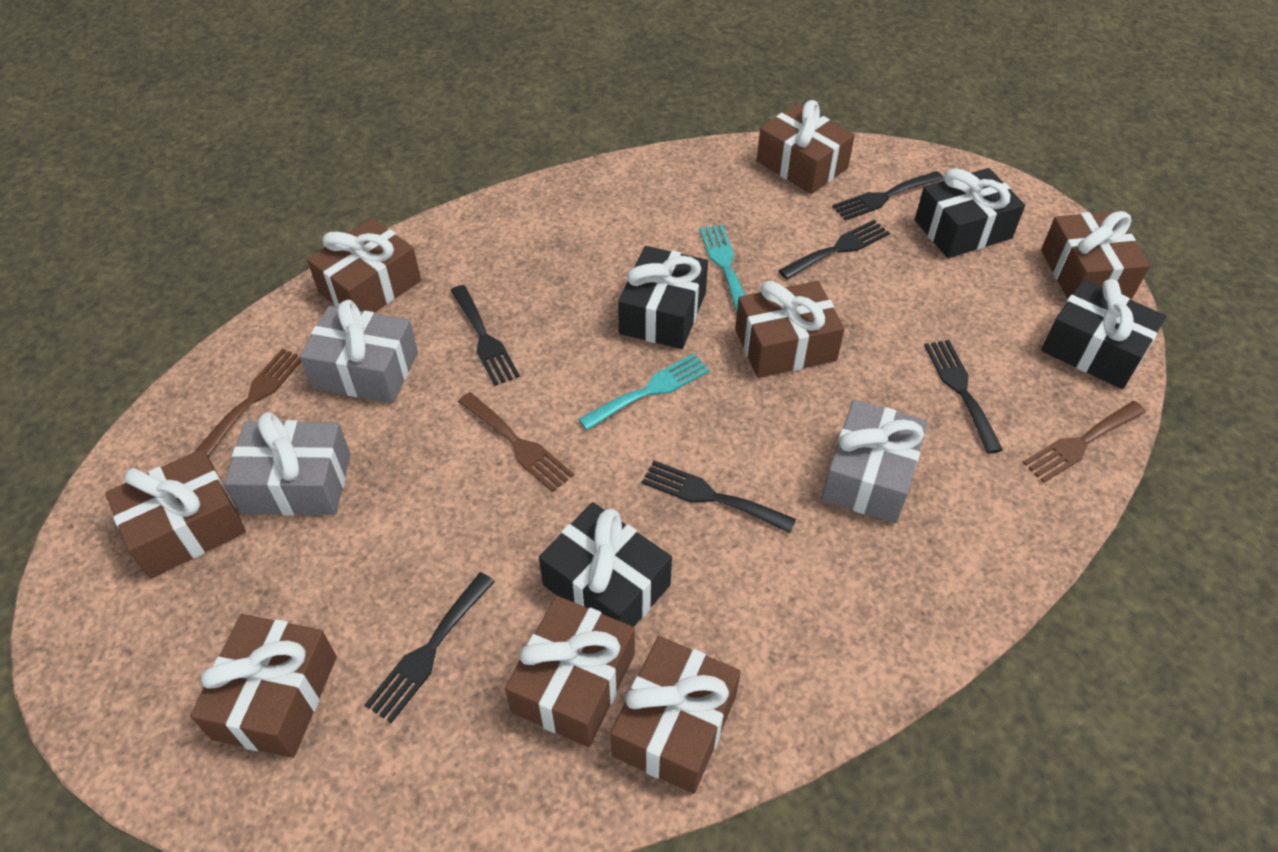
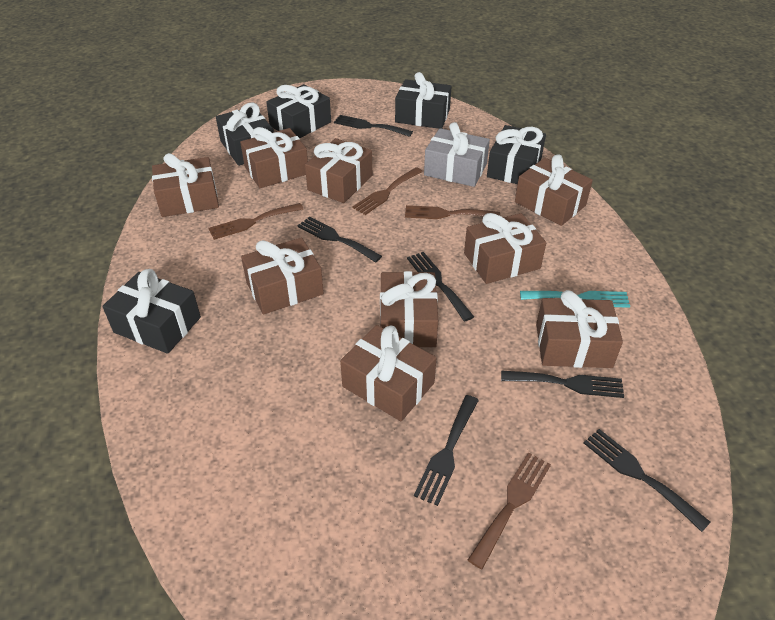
black gift: 4 -> 5
brown fork: 3 -> 4
brown gift: 8 -> 9
grey gift: 3 -> 1
turquoise fork: 2 -> 1

